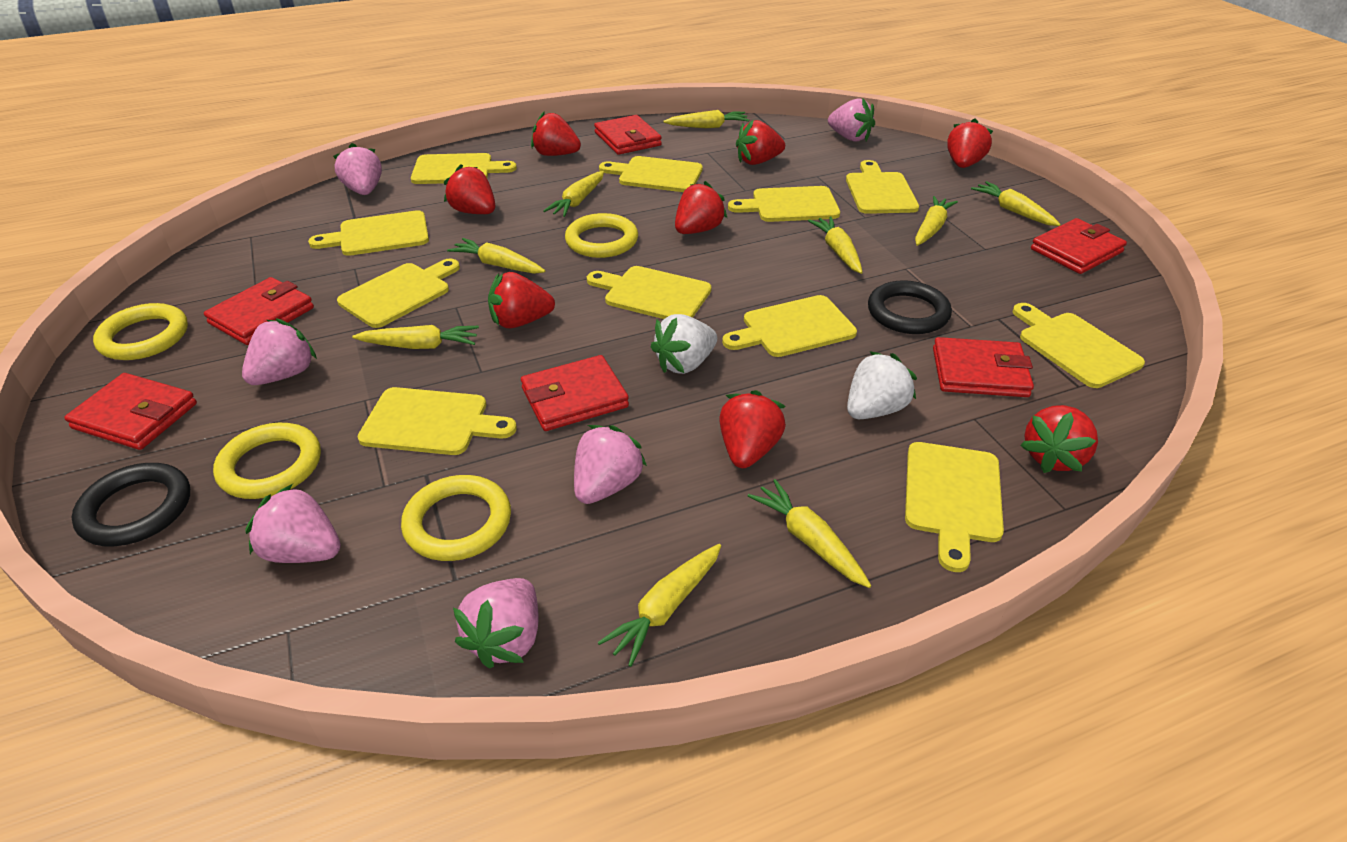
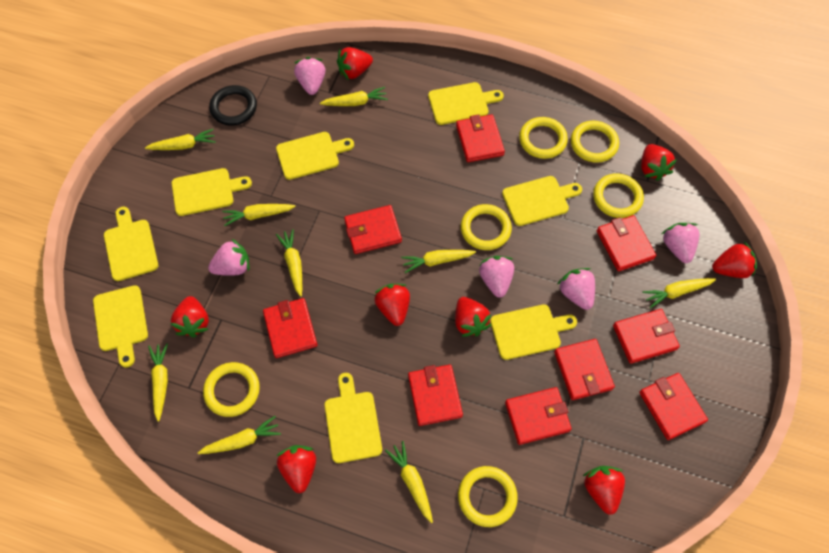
black ring: 2 -> 1
pink strawberry: 6 -> 5
red wallet: 6 -> 9
white strawberry: 2 -> 0
yellow cutting board: 11 -> 8
yellow ring: 4 -> 6

